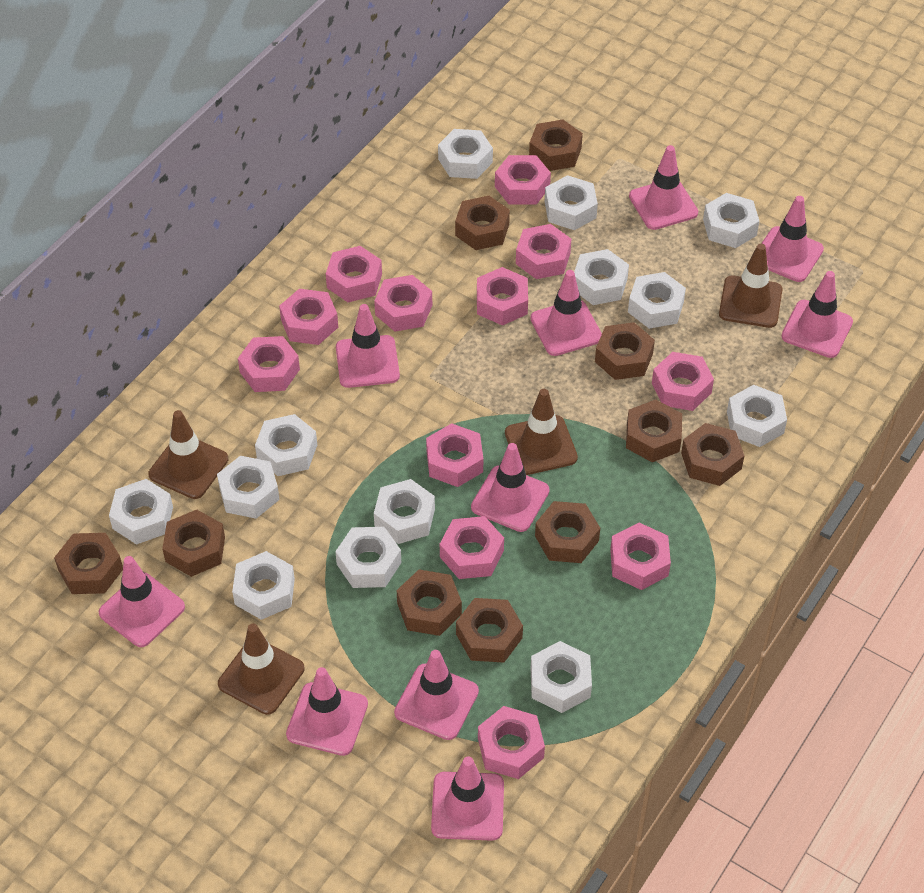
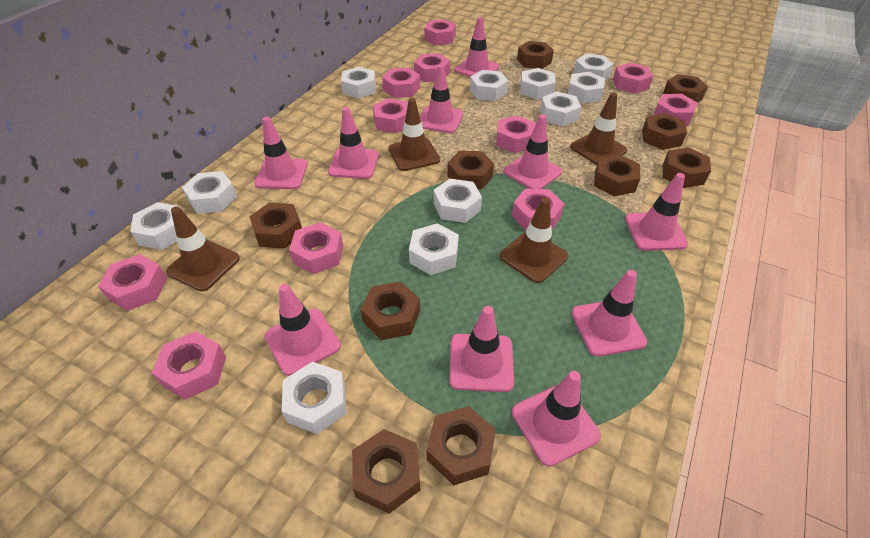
pink nut: 12 -> 11
white nut: 13 -> 11

